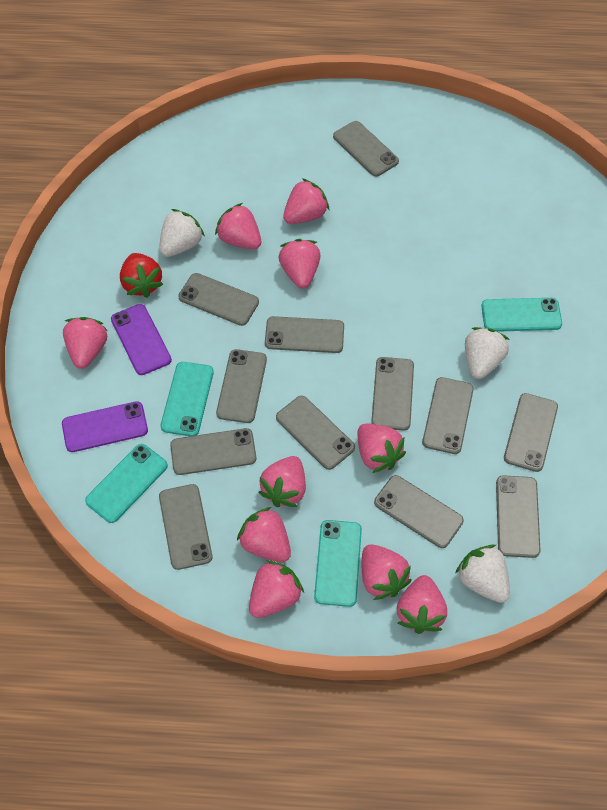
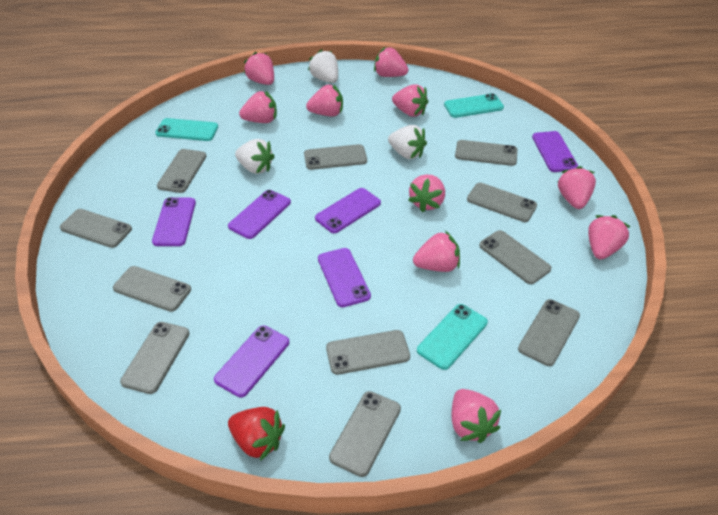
grey phone: 12 -> 11
purple phone: 2 -> 6
turquoise phone: 4 -> 3

